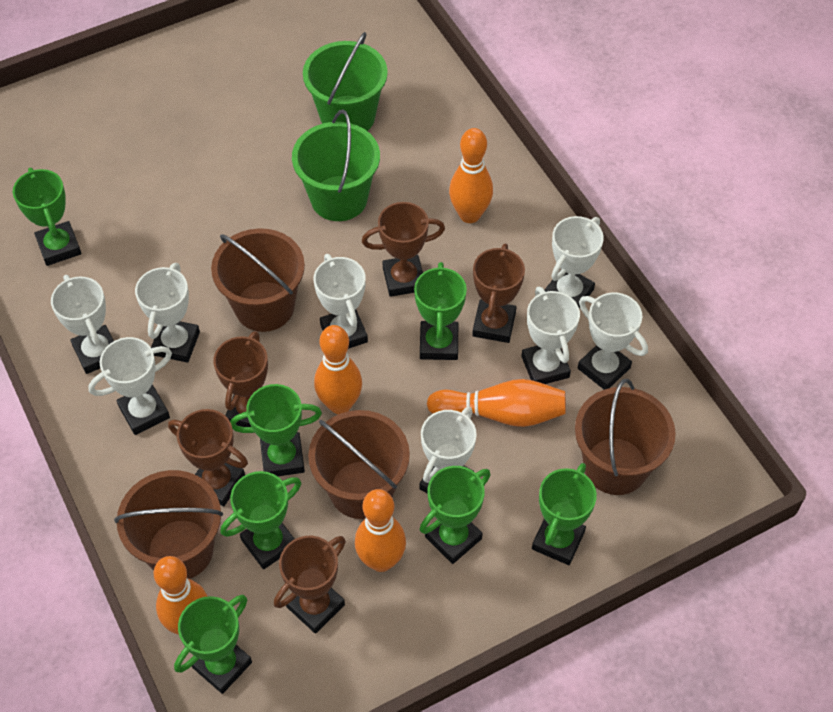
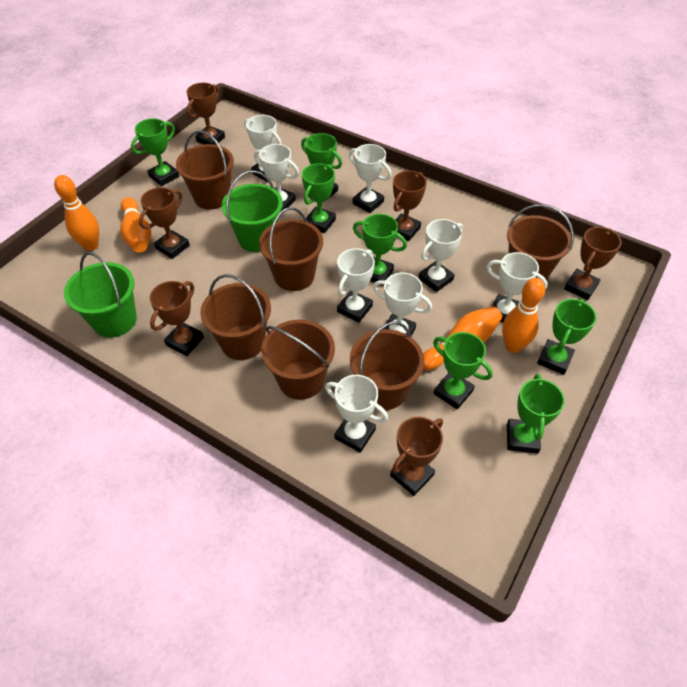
brown bucket: 4 -> 6
brown trophy: 5 -> 6
orange bowling pin: 5 -> 4

